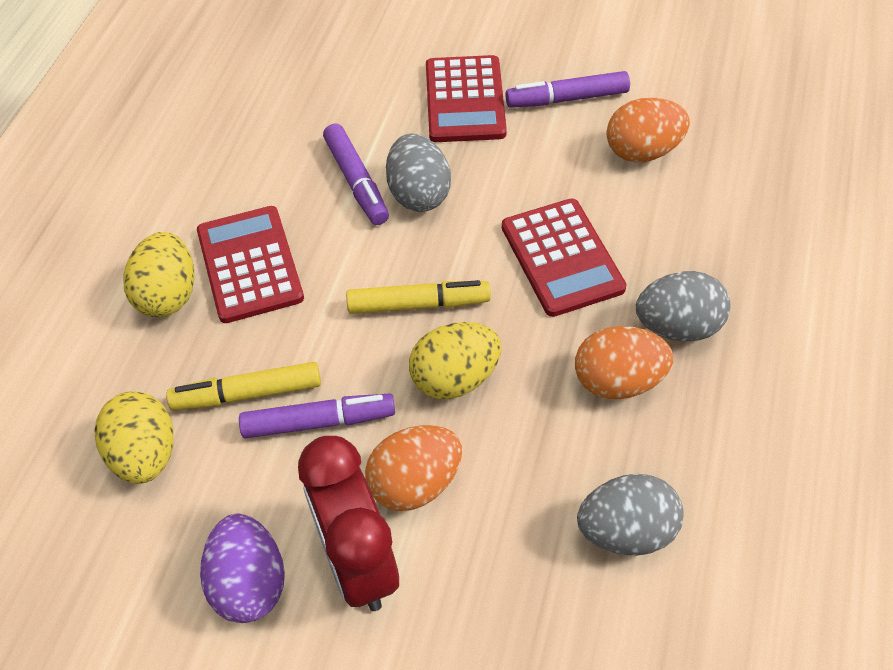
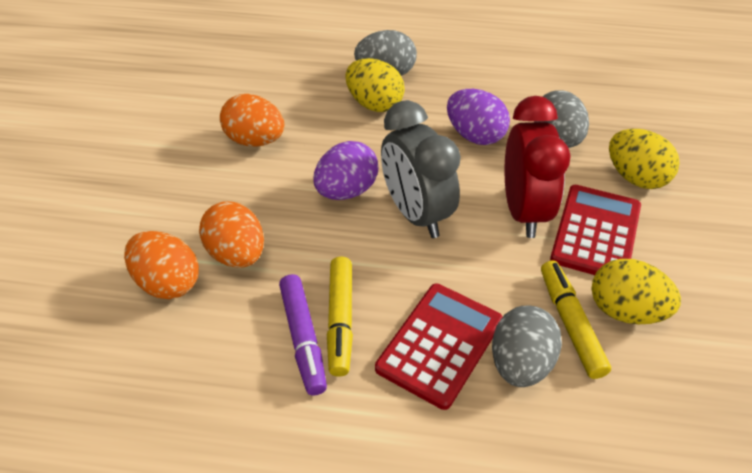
grey clock: 0 -> 1
purple egg: 1 -> 2
purple marker: 3 -> 1
red calculator: 3 -> 2

